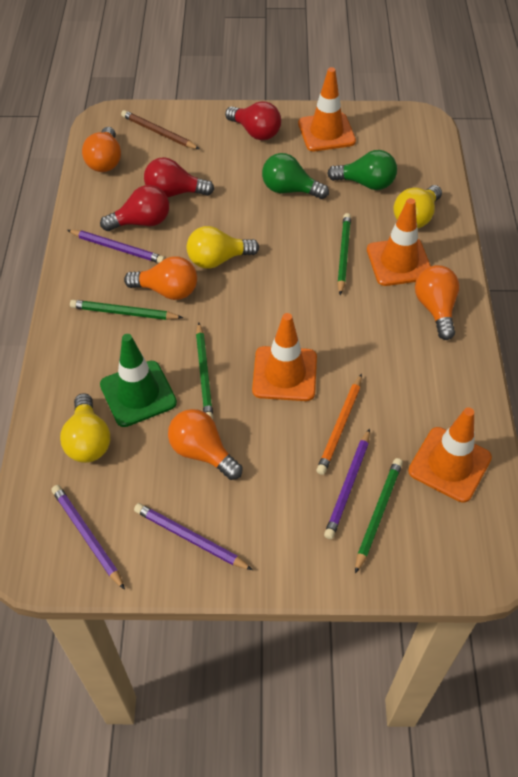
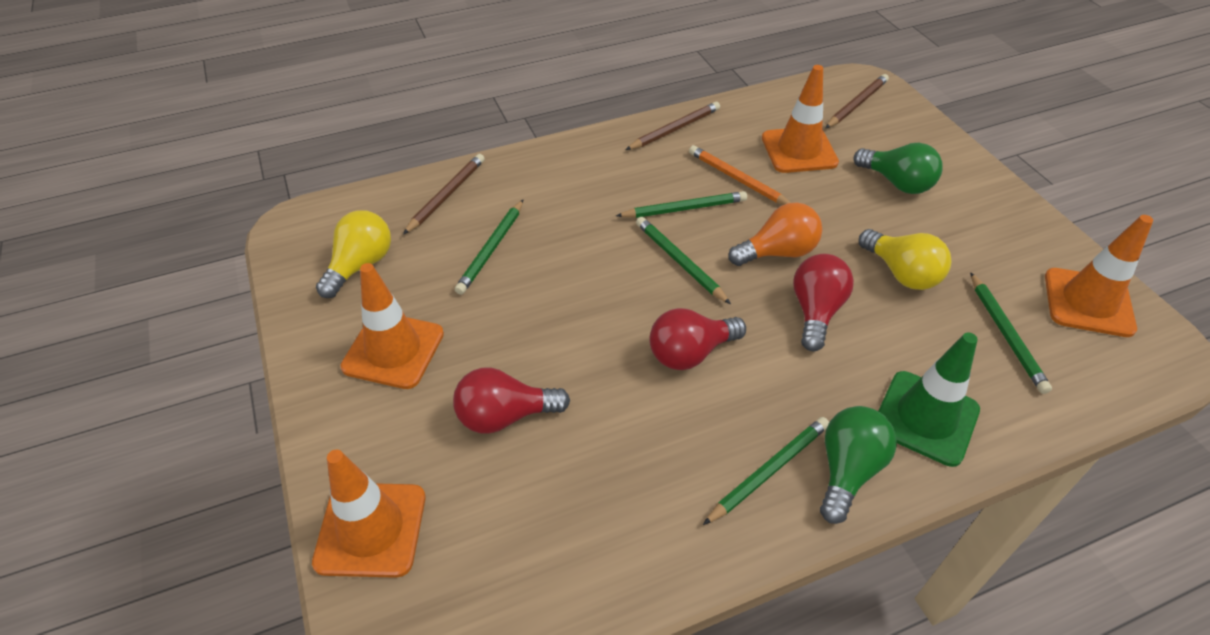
brown pencil: 1 -> 3
green pencil: 4 -> 5
orange light bulb: 4 -> 1
purple pencil: 4 -> 0
yellow light bulb: 3 -> 2

